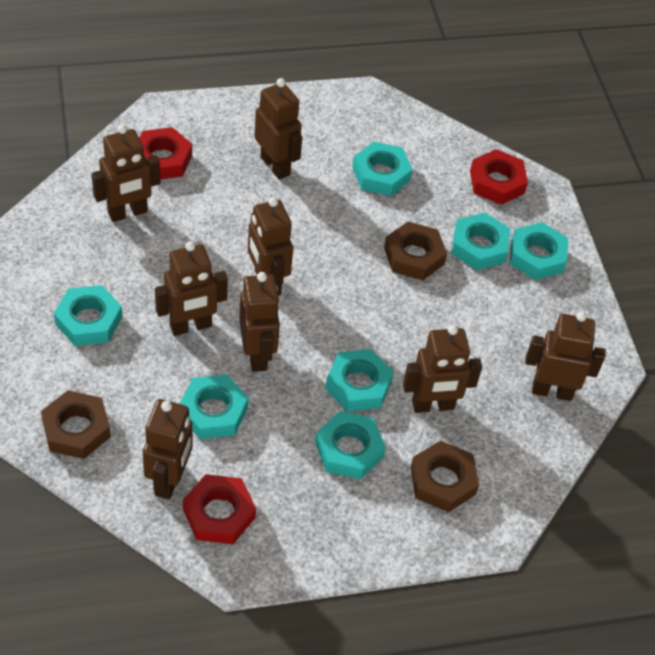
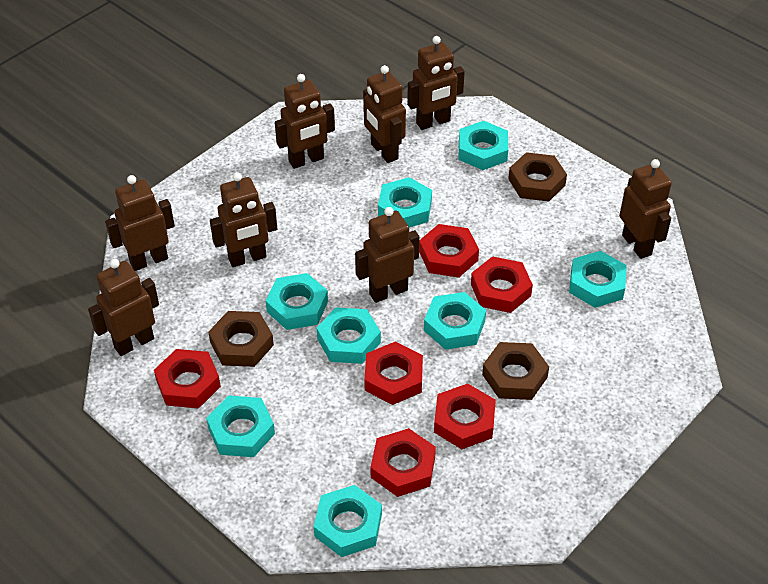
red nut: 3 -> 6
turquoise nut: 7 -> 8

